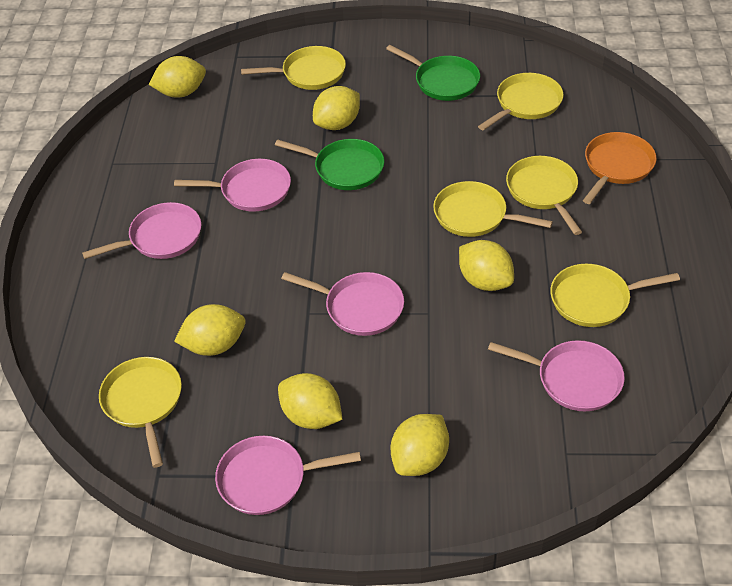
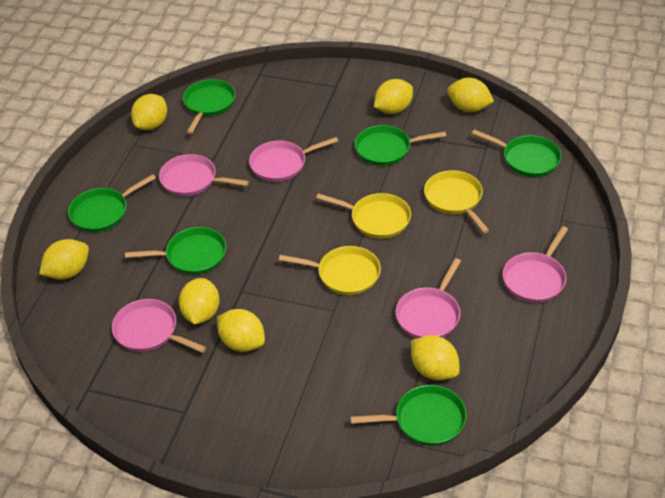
green pan: 2 -> 6
orange pan: 1 -> 0
yellow lemon: 6 -> 7
yellow pan: 6 -> 3

